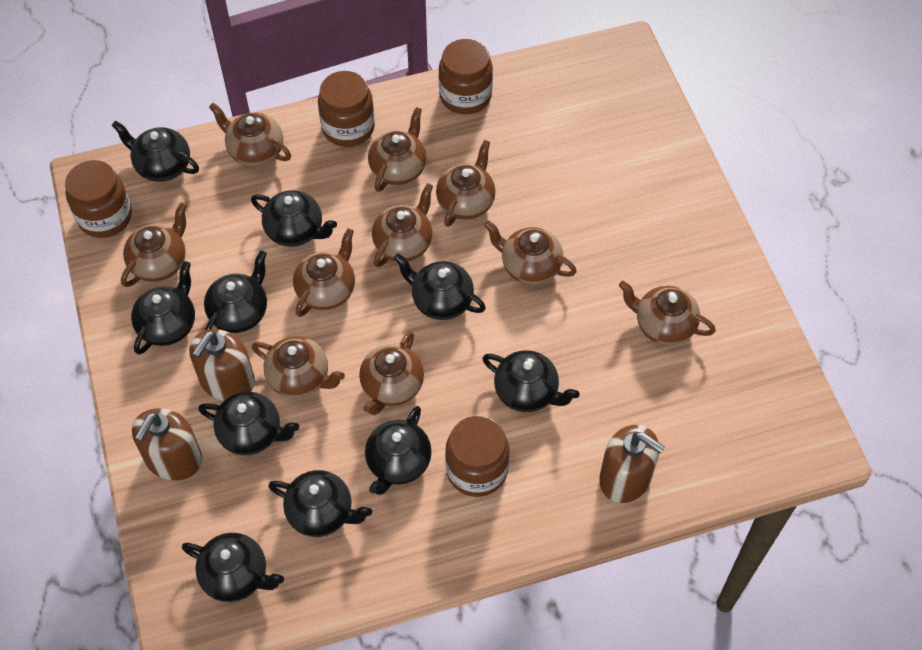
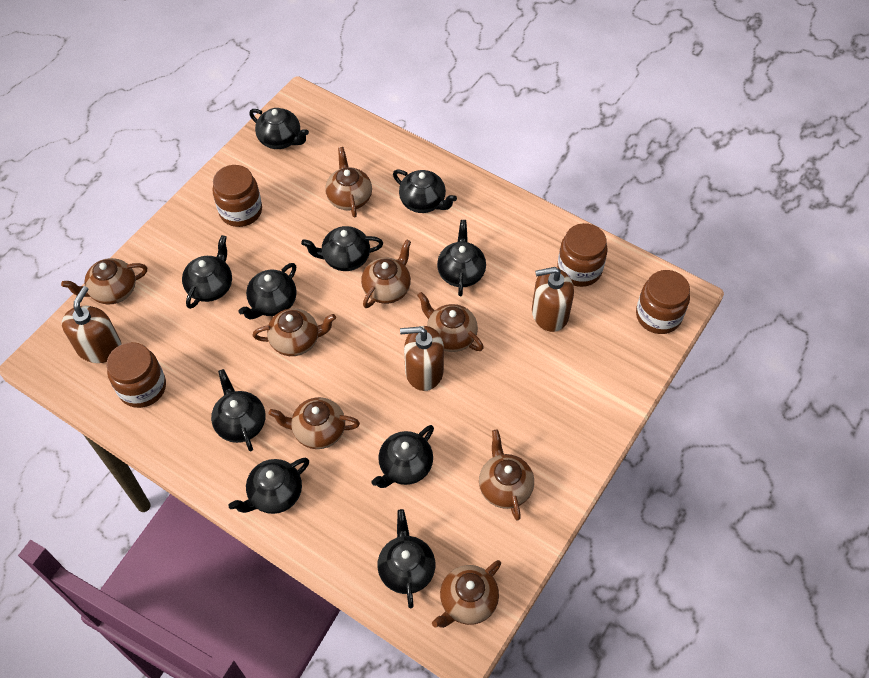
brown teapot: 10 -> 8

